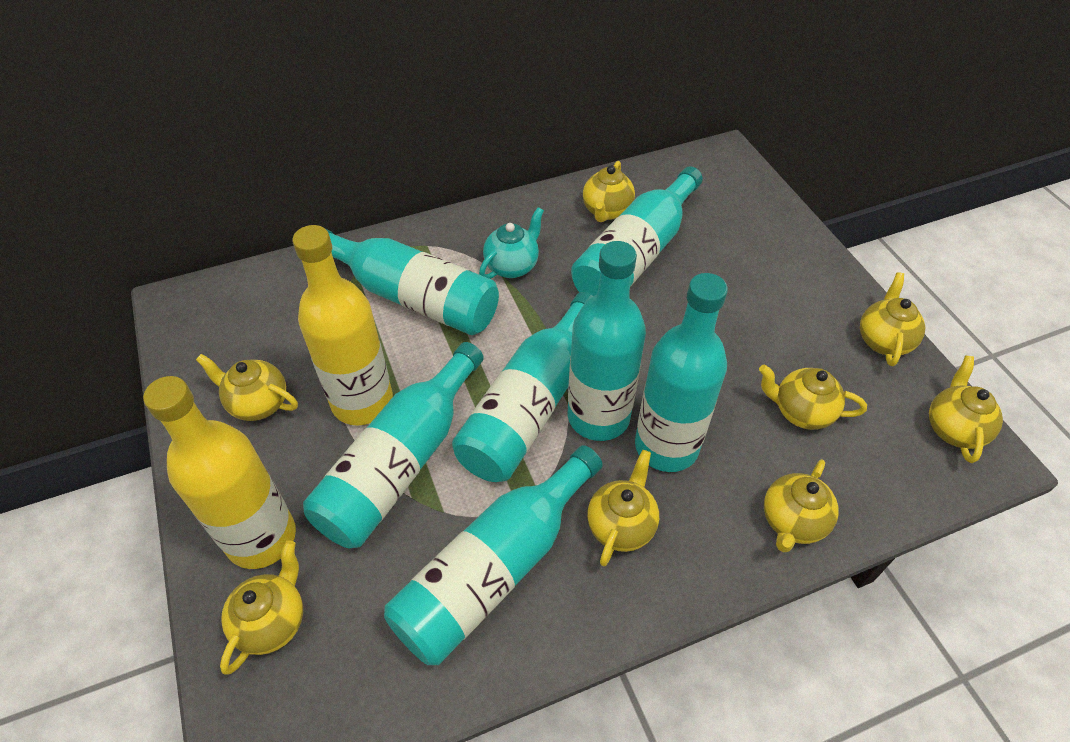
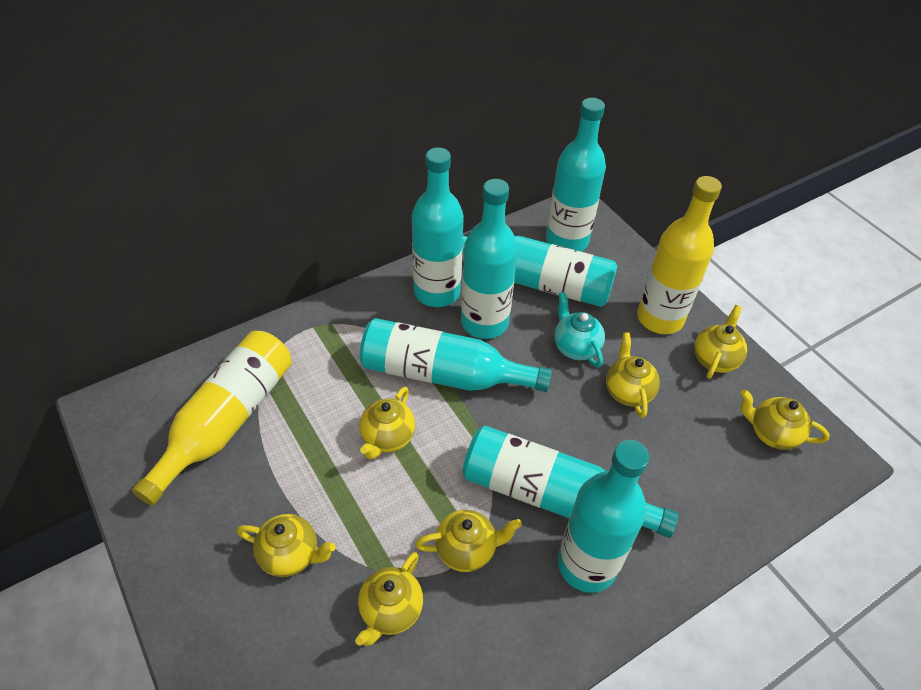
yellow teapot: 8 -> 7

